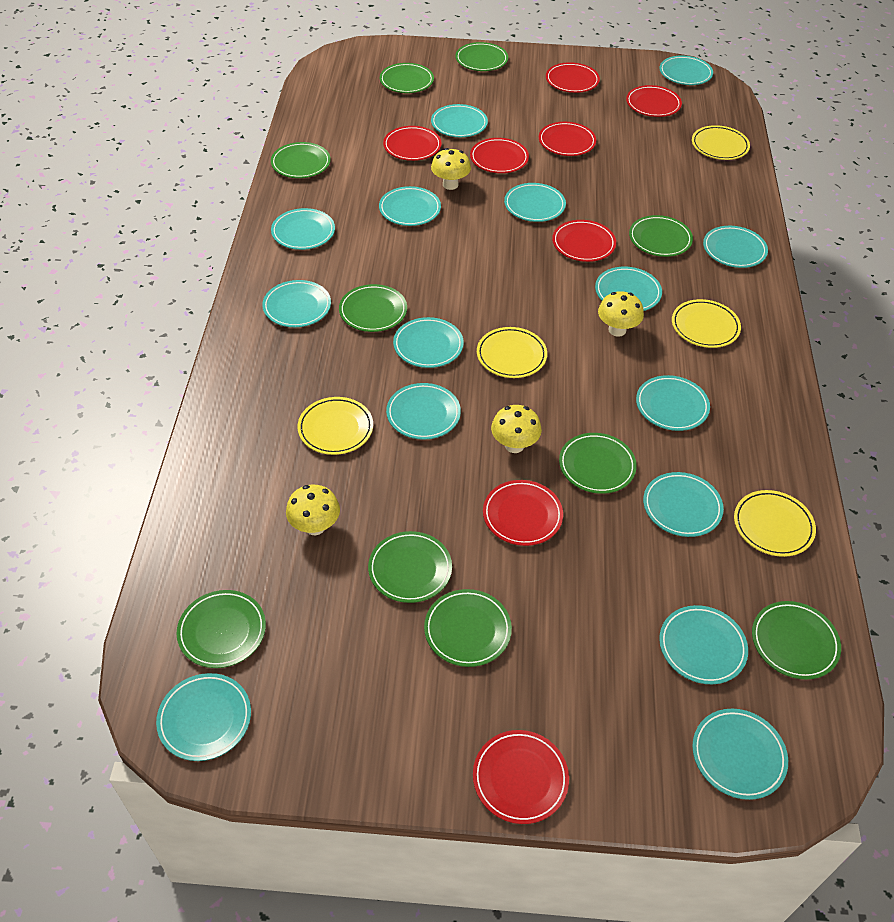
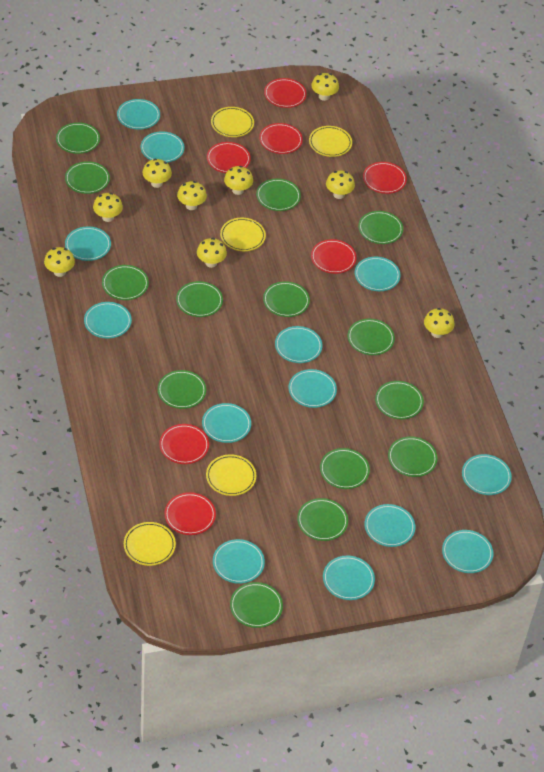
green plate: 10 -> 14
red plate: 8 -> 7
turquoise plate: 15 -> 13
yellow mushroom: 4 -> 9

